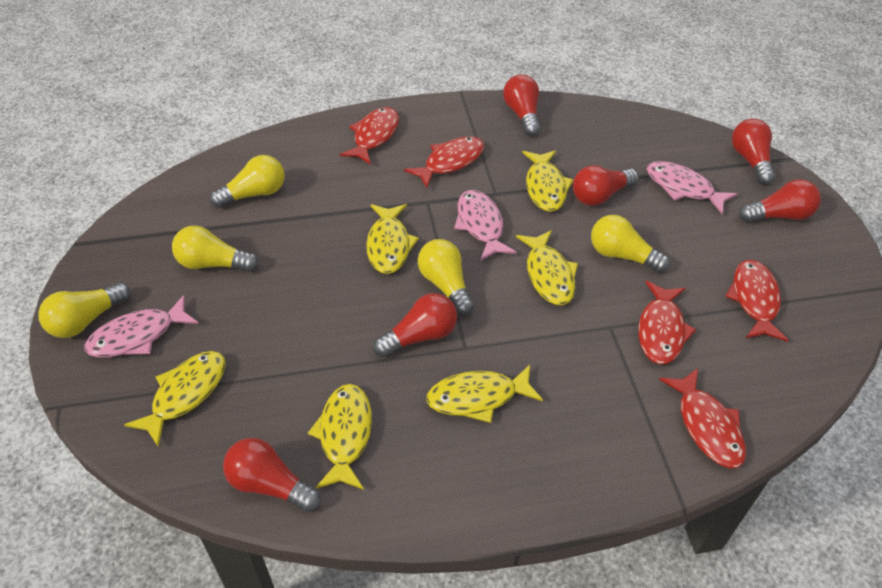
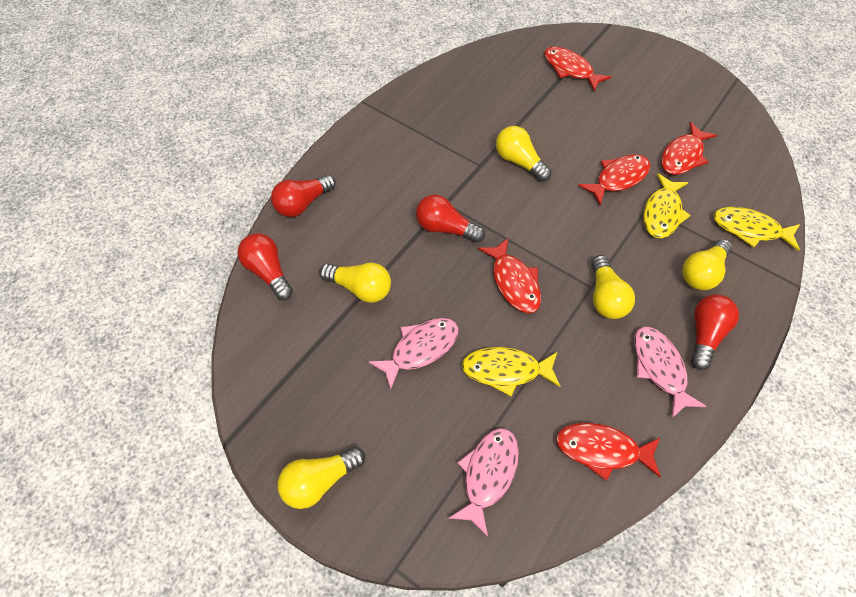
red light bulb: 6 -> 4
yellow fish: 6 -> 3

